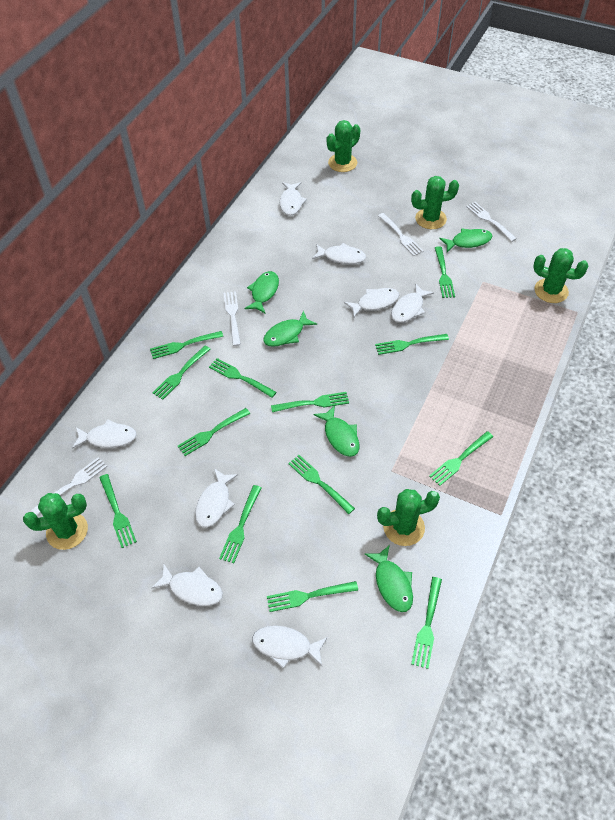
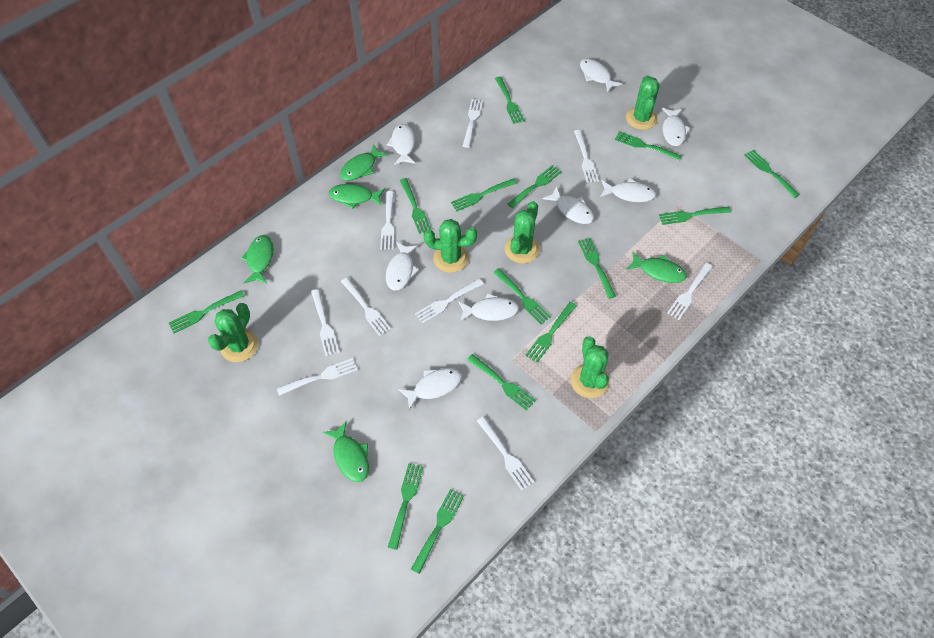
green fork: 13 -> 14
white fork: 4 -> 9

